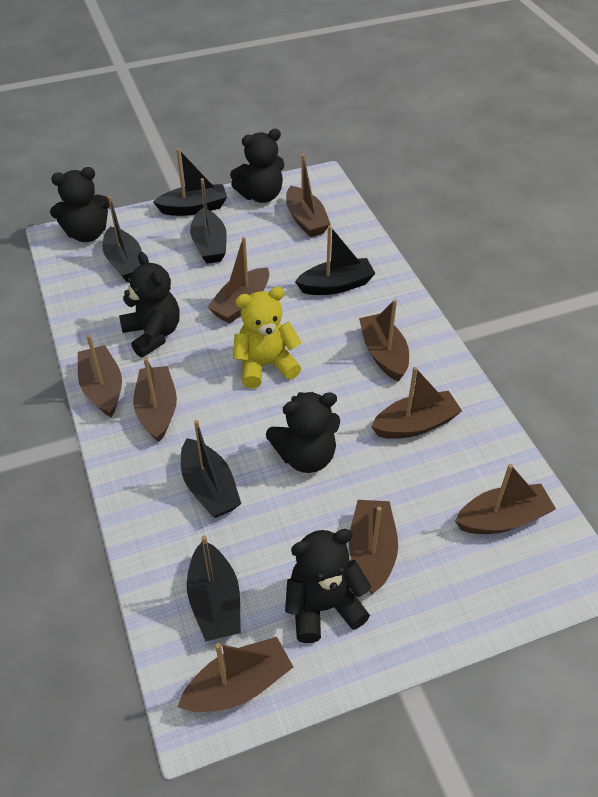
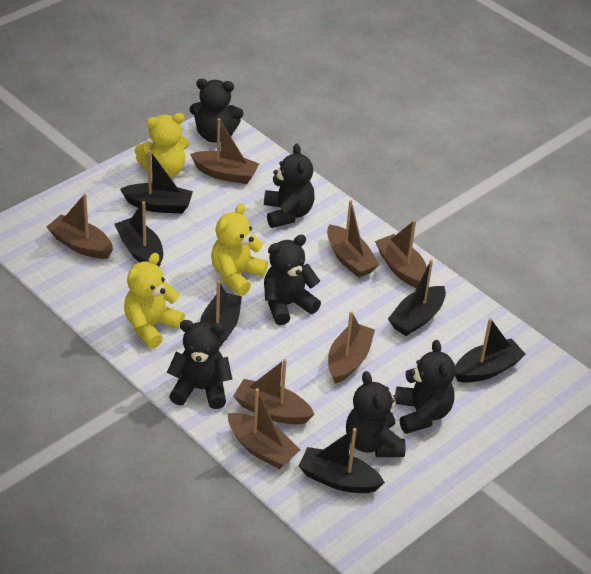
black teddy bear: 5 -> 6
brown boat: 9 -> 7
yellow teddy bear: 1 -> 3

